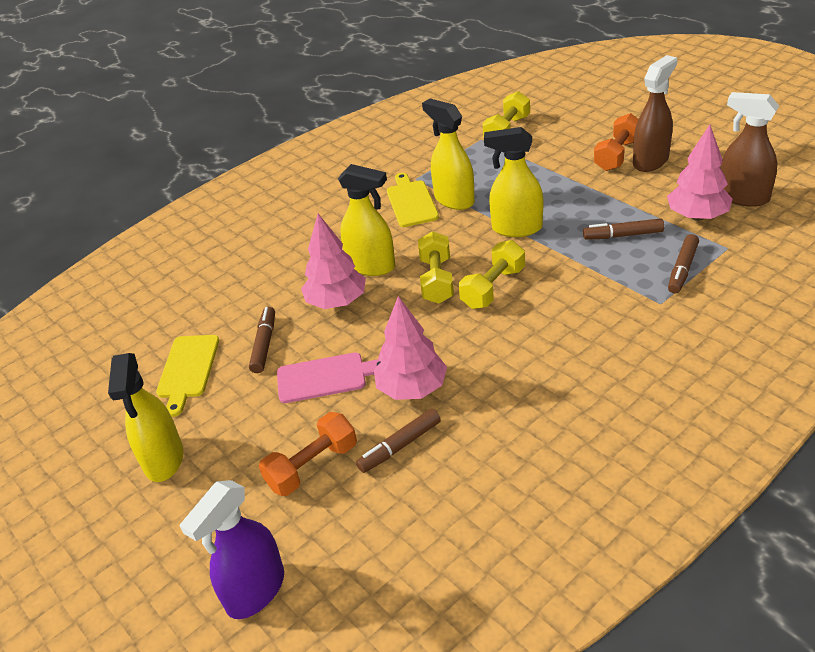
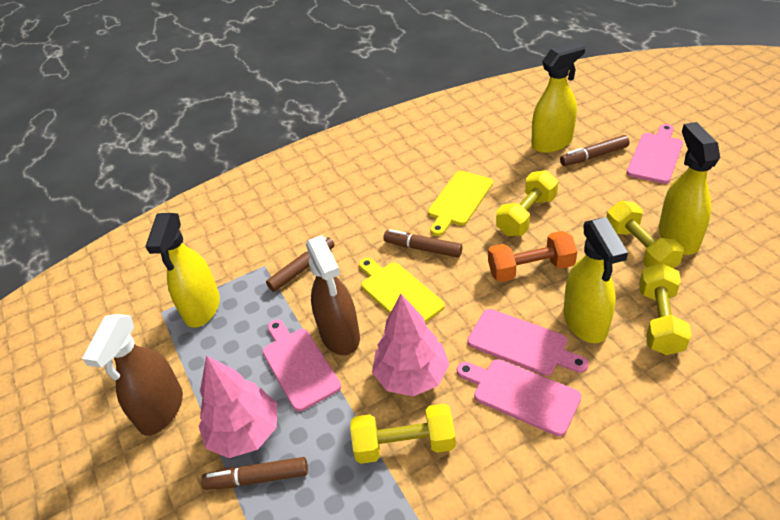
orange dumbbell: 2 -> 1
pink cutting board: 1 -> 4
pink tree: 3 -> 2
purple spray bottle: 1 -> 0
yellow dumbbell: 3 -> 4

